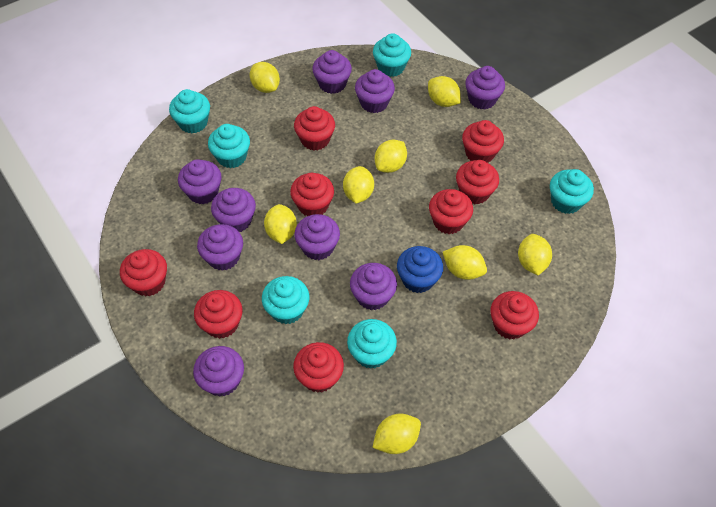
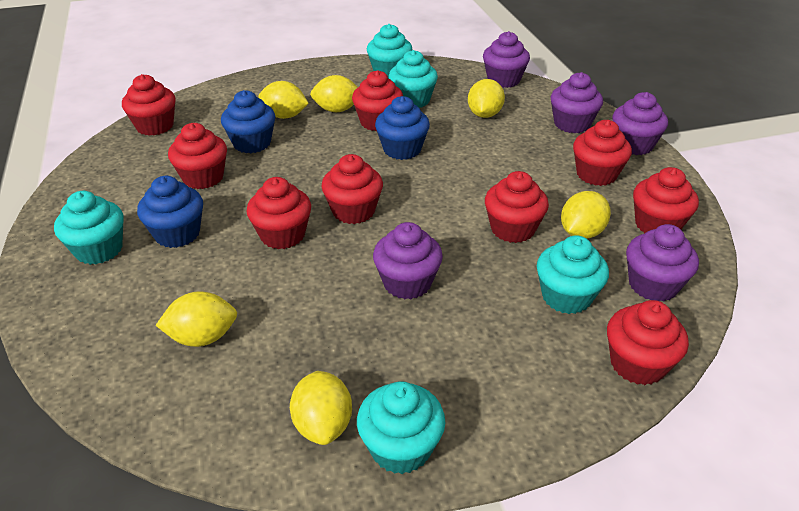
blue cupcake: 1 -> 3
purple cupcake: 9 -> 5
turquoise cupcake: 6 -> 5
yellow lemon: 8 -> 6

